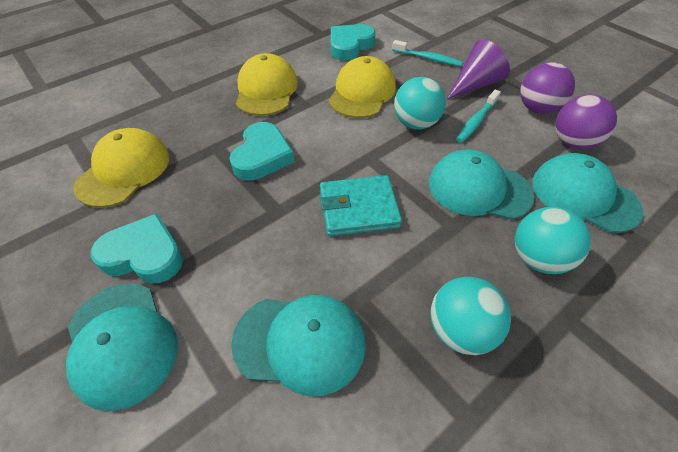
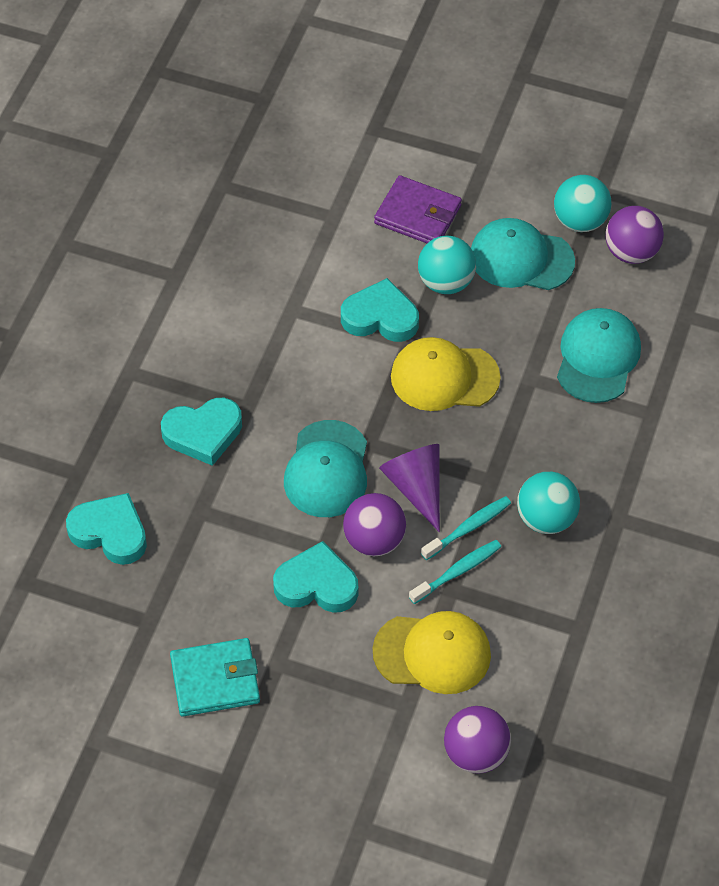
purple ball: 2 -> 3
purple wallet: 0 -> 1
turquoise cap: 4 -> 3
turquoise heart: 3 -> 4
yellow cap: 3 -> 2

